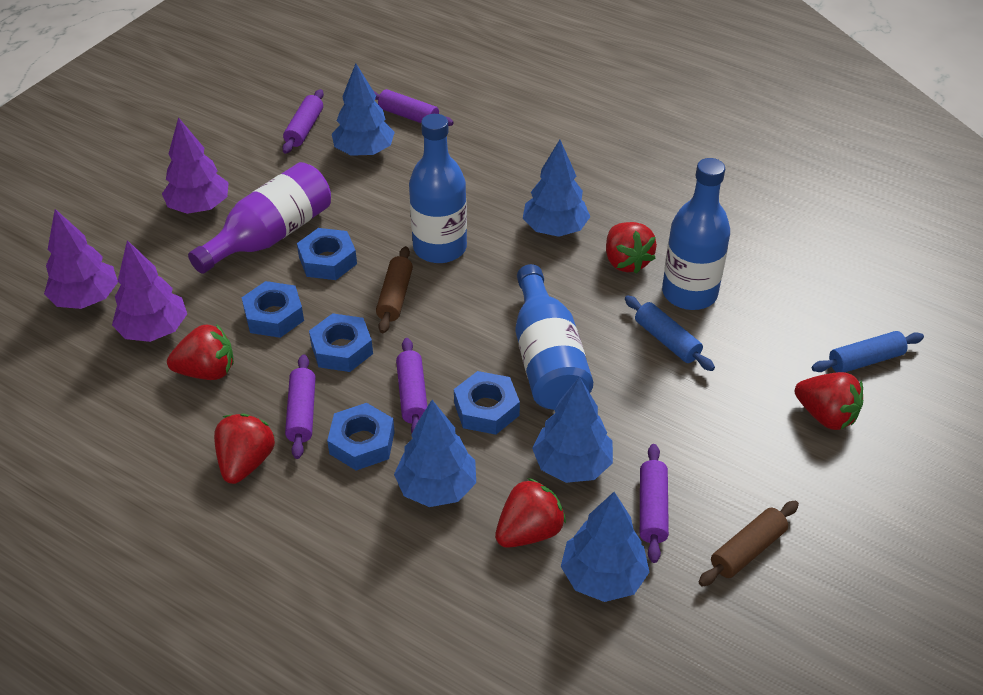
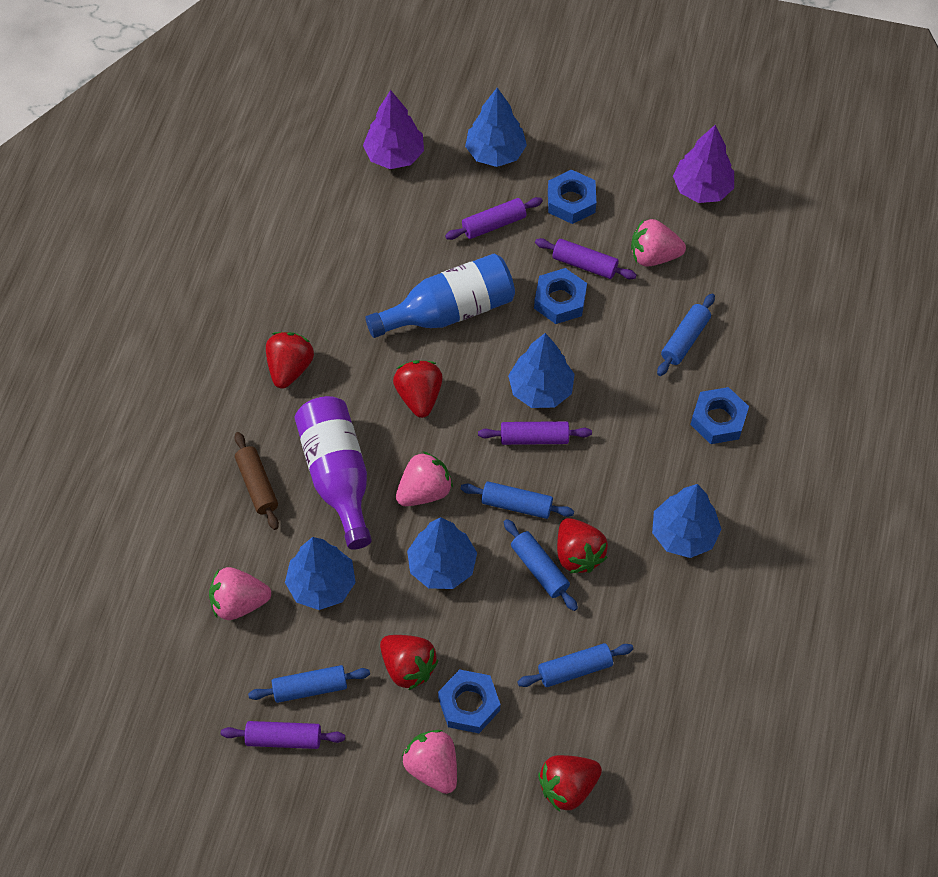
blue bottle: 3 -> 1
blue nut: 5 -> 4
blue rolling pin: 2 -> 5
brown rolling pin: 2 -> 1
pink strawberry: 0 -> 4
purple rolling pin: 5 -> 4
purple tree: 3 -> 2

